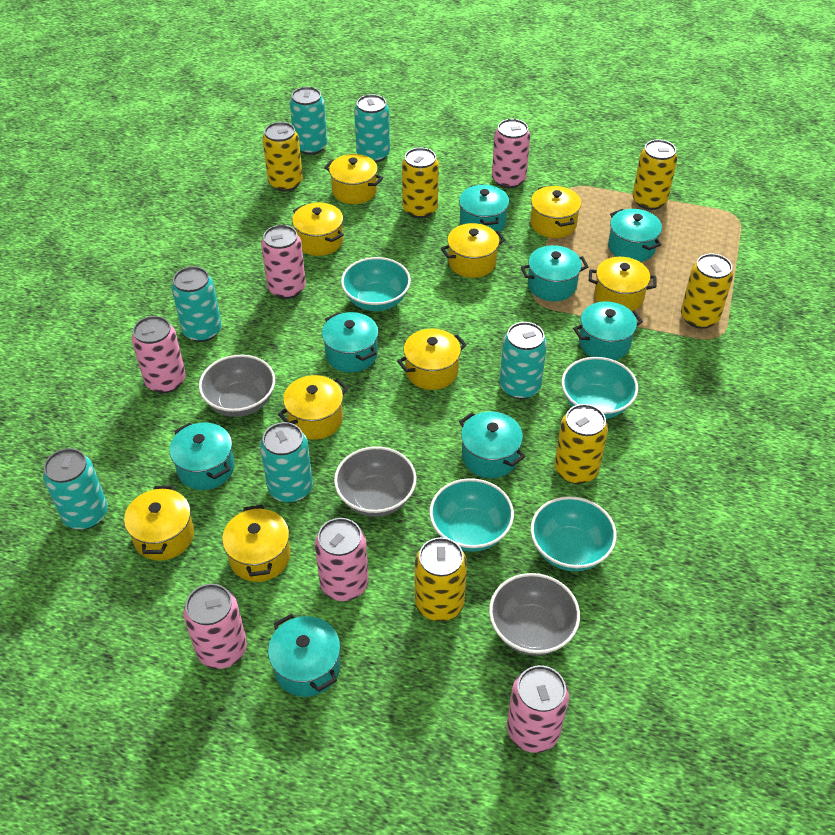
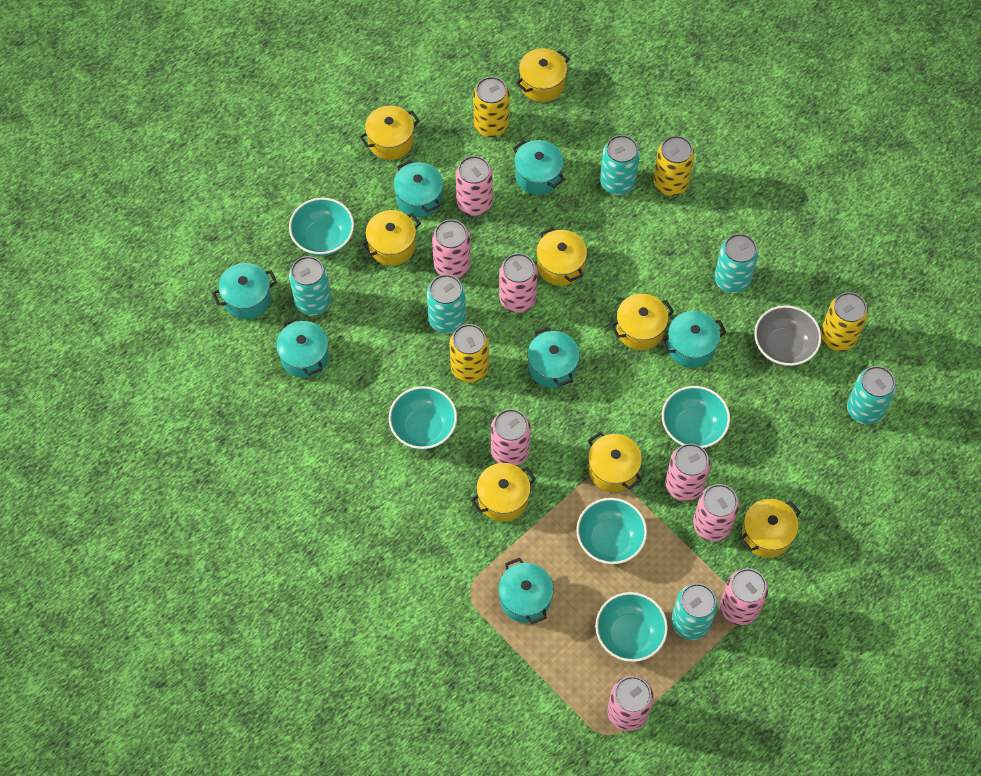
grey bowl: 3 -> 1
pink can: 6 -> 8
turquoise bowl: 4 -> 5
turquoise pot: 8 -> 7
yellow can: 6 -> 4
yellow pot: 9 -> 8

